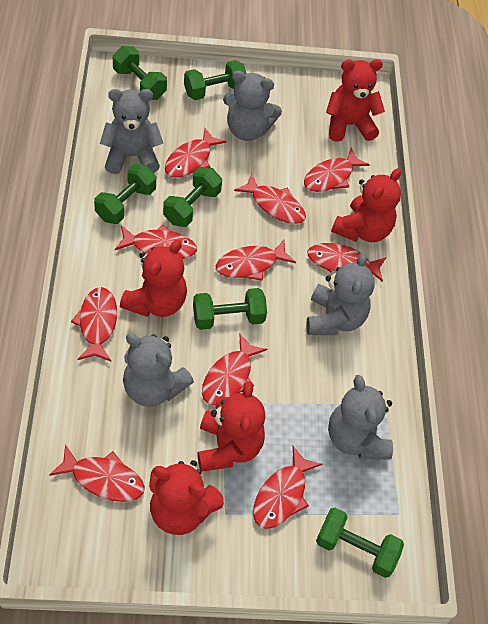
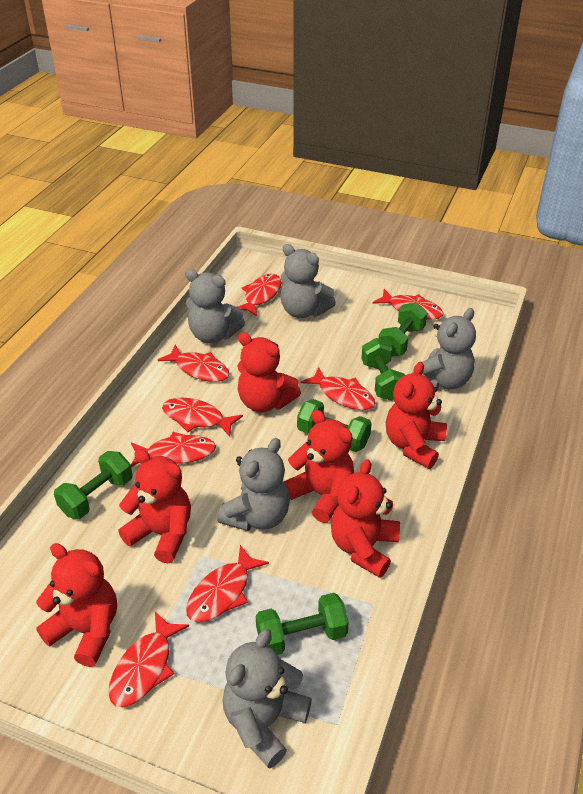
green dumbbell: 6 -> 5
red fish: 10 -> 8
red teddy bear: 5 -> 6

